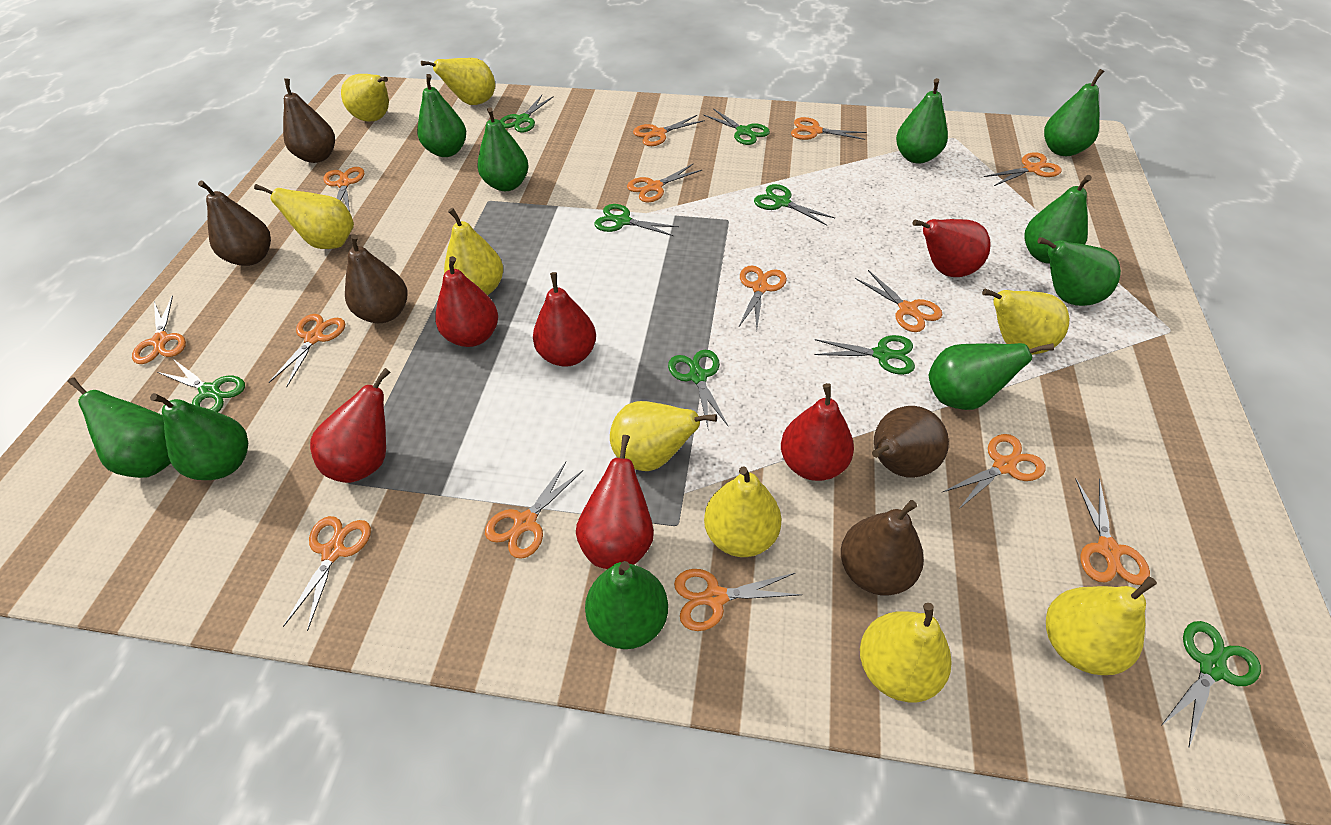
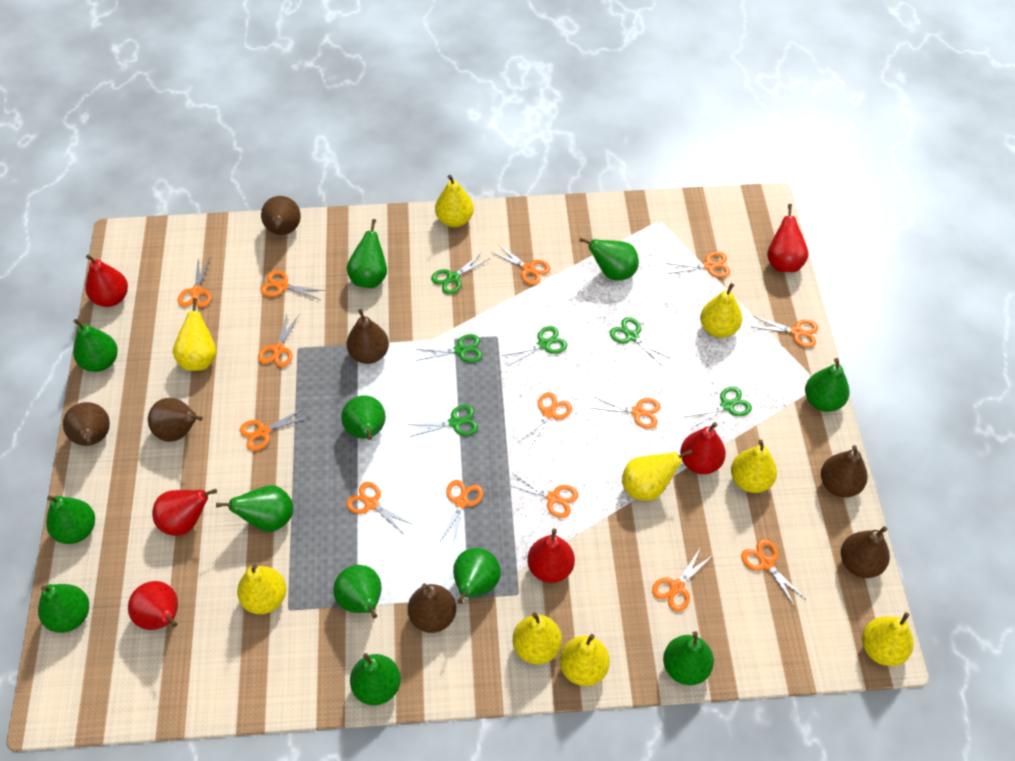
brown pear: 5 -> 7
green pear: 10 -> 12
green scissors: 8 -> 6

